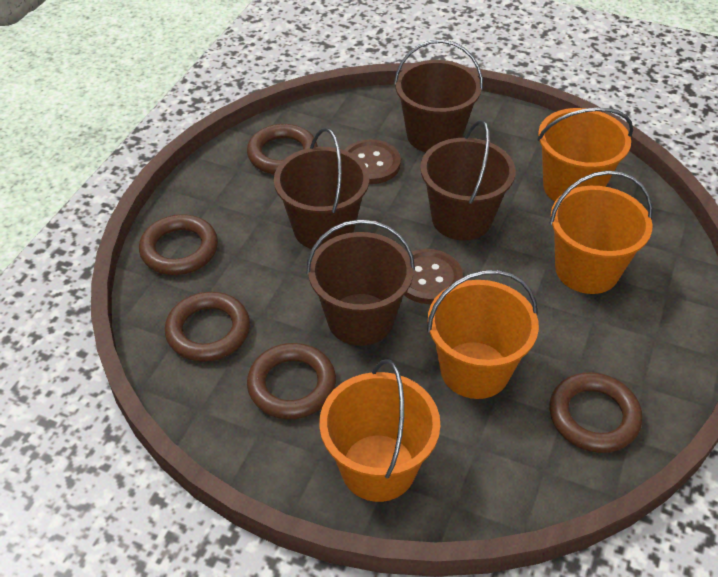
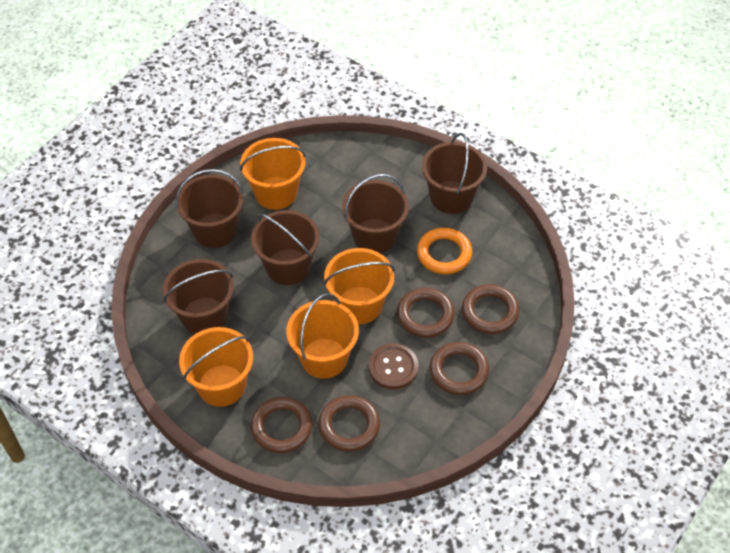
brown bucket: 4 -> 5
brown button: 2 -> 1
orange ring: 0 -> 1

